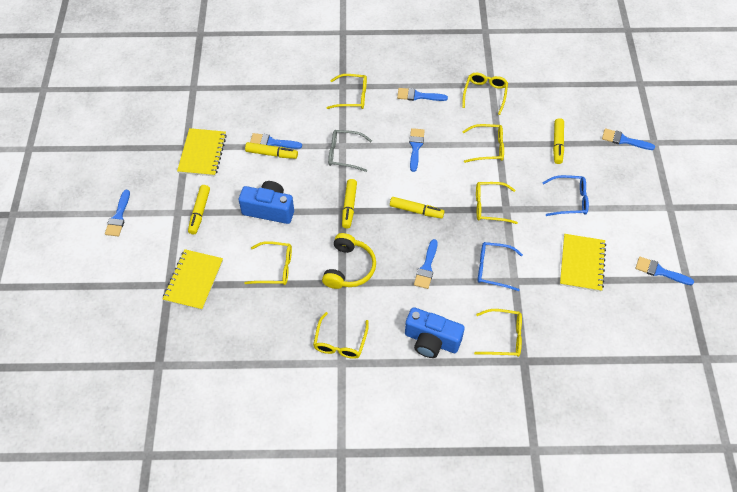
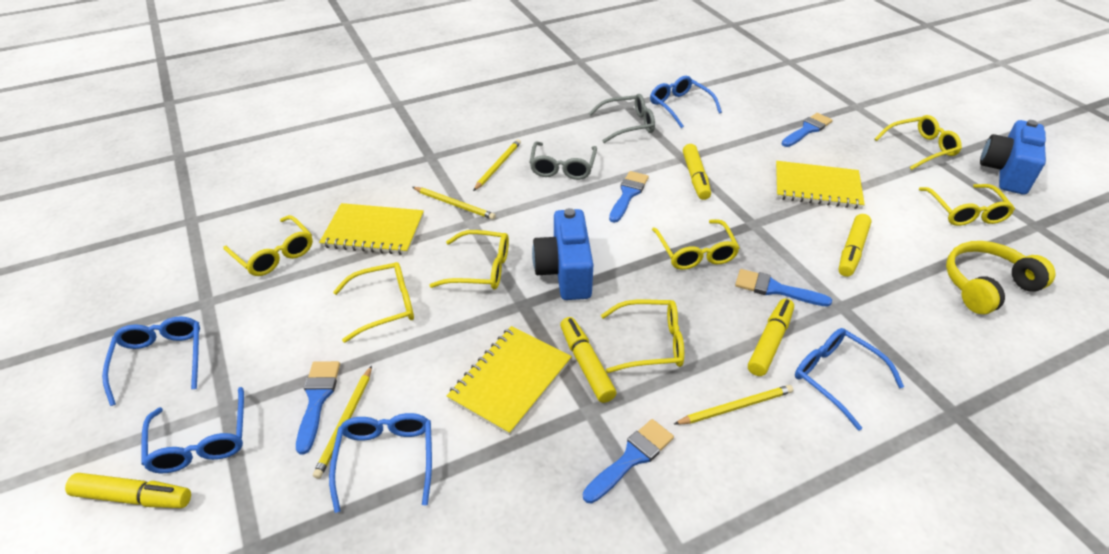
blue brush: 7 -> 5
blue glasses: 2 -> 5
grey glasses: 1 -> 2
yellow pencil: 0 -> 4

